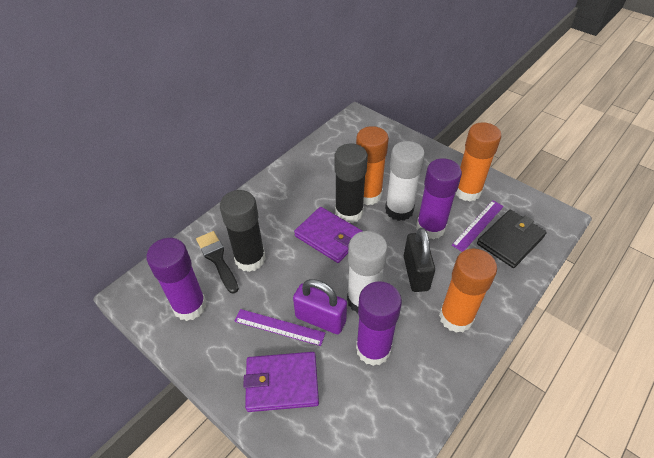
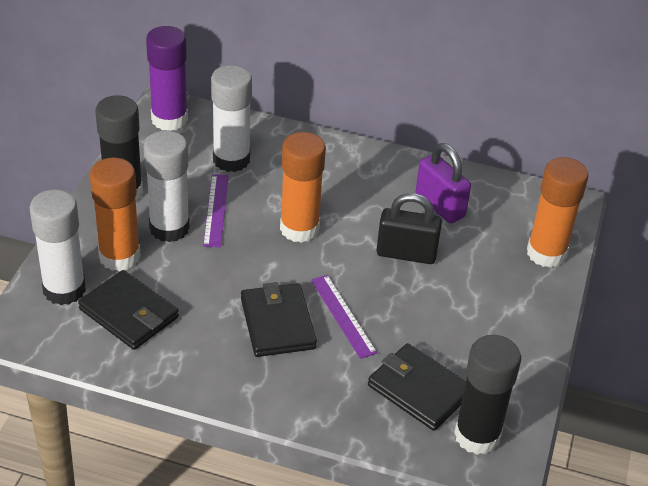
black brush: 1 -> 0
black wallet: 1 -> 3
purple glue stick: 3 -> 1
purple wallet: 2 -> 0
white glue stick: 2 -> 3

